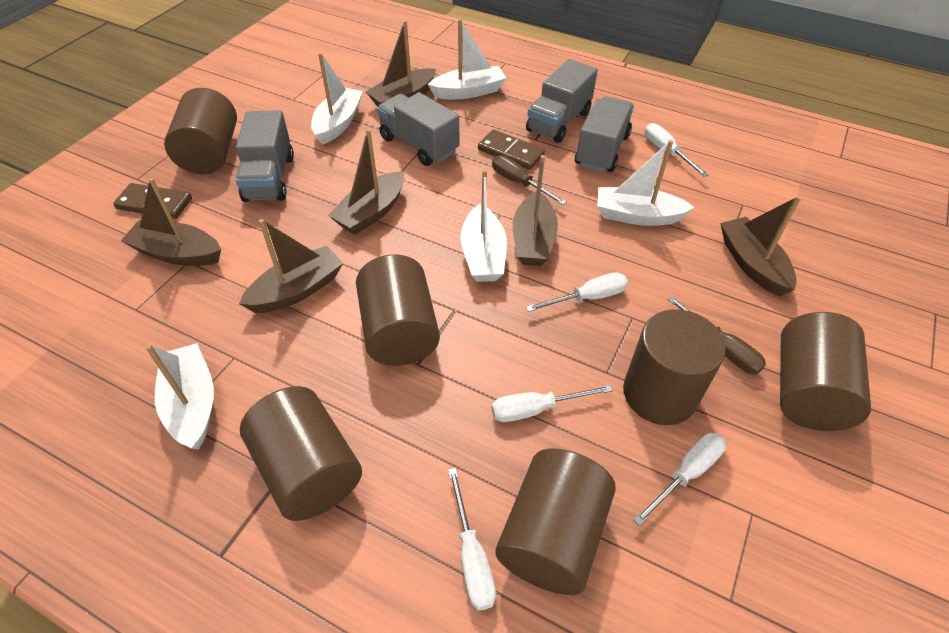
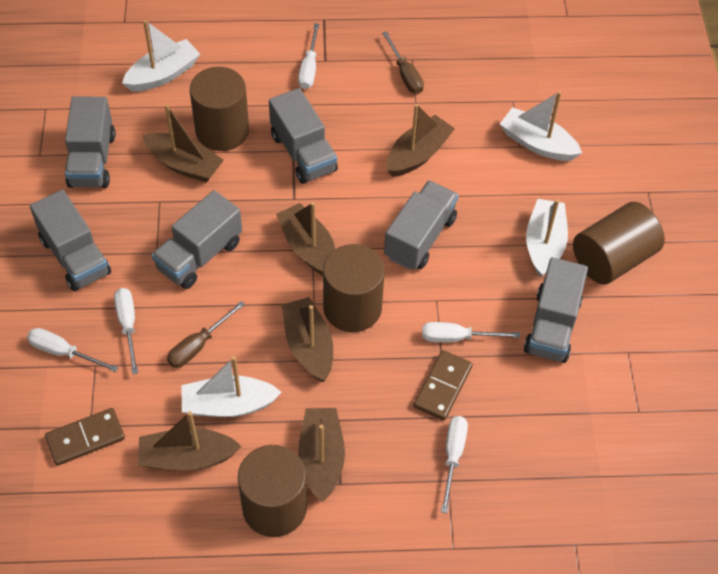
brown cylinder: 6 -> 4
grey truck: 4 -> 6
white boat: 5 -> 4

